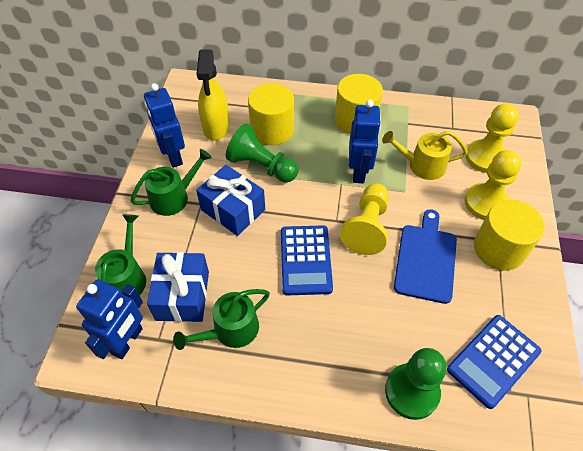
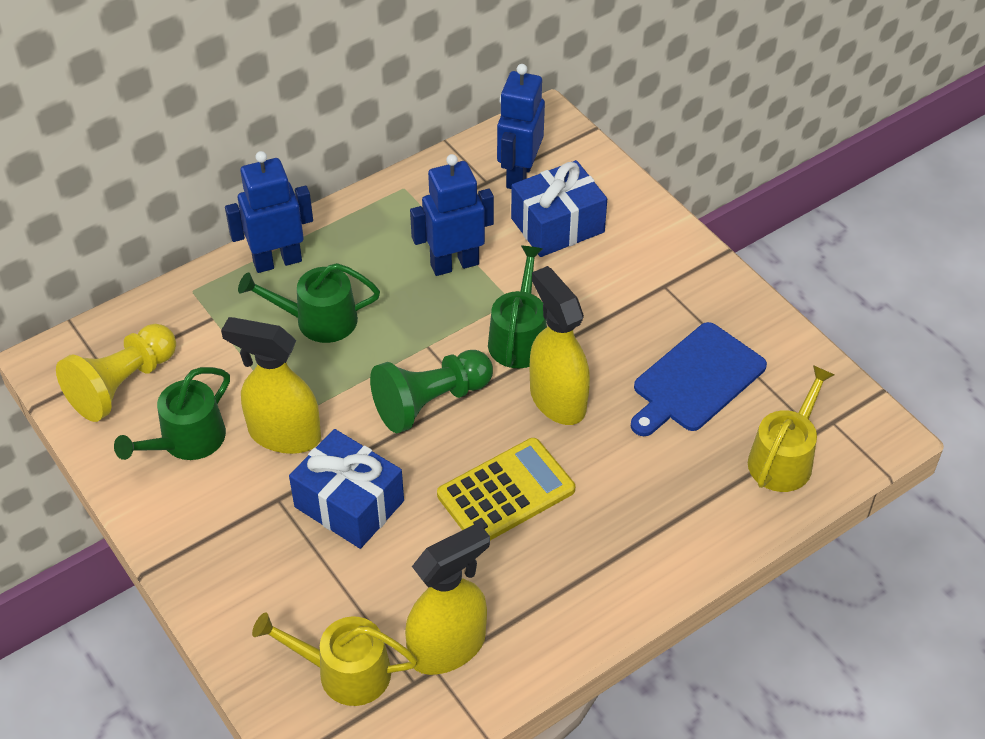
blue calculator: 2 -> 0
green pawn: 2 -> 1
yellow calculator: 0 -> 1
yellow cylinder: 3 -> 0
yellow pawn: 3 -> 1
yellow spray bottle: 1 -> 3
yellow watering can: 1 -> 2

